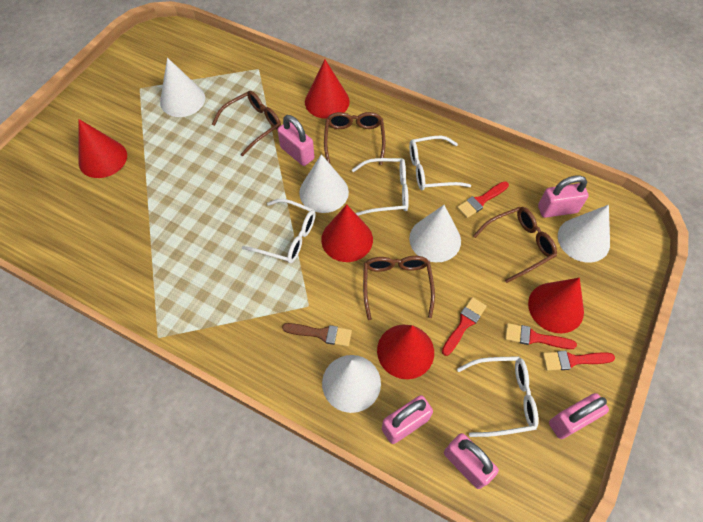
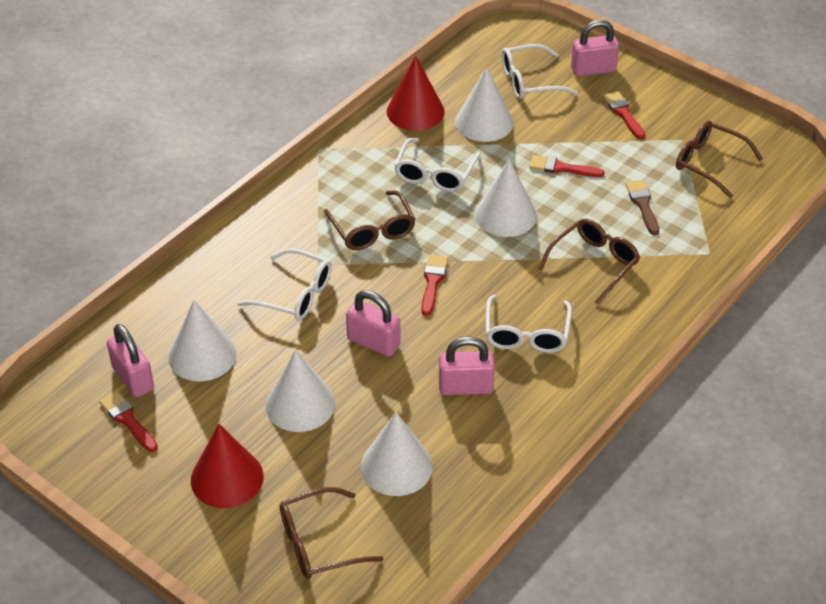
pink padlock: 5 -> 4
red cone: 5 -> 2

